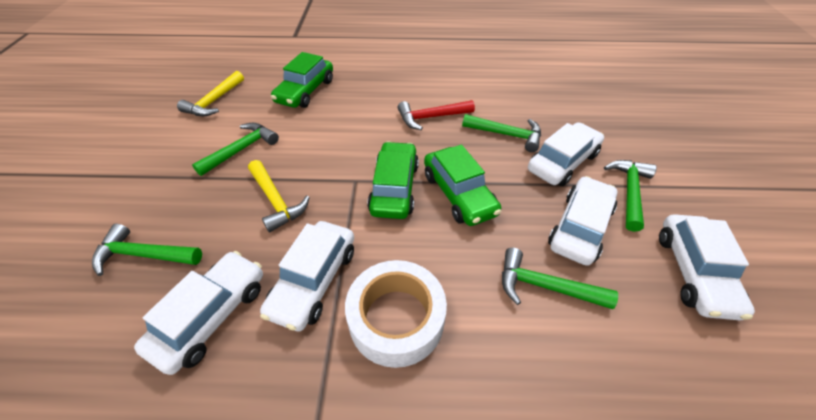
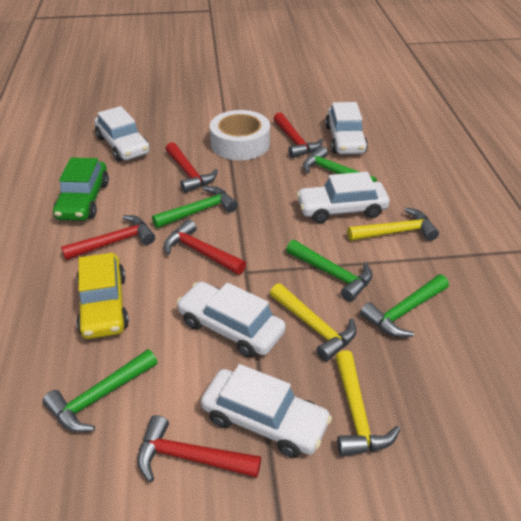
green car: 3 -> 1
red hammer: 1 -> 5
yellow car: 0 -> 1
yellow hammer: 2 -> 3

